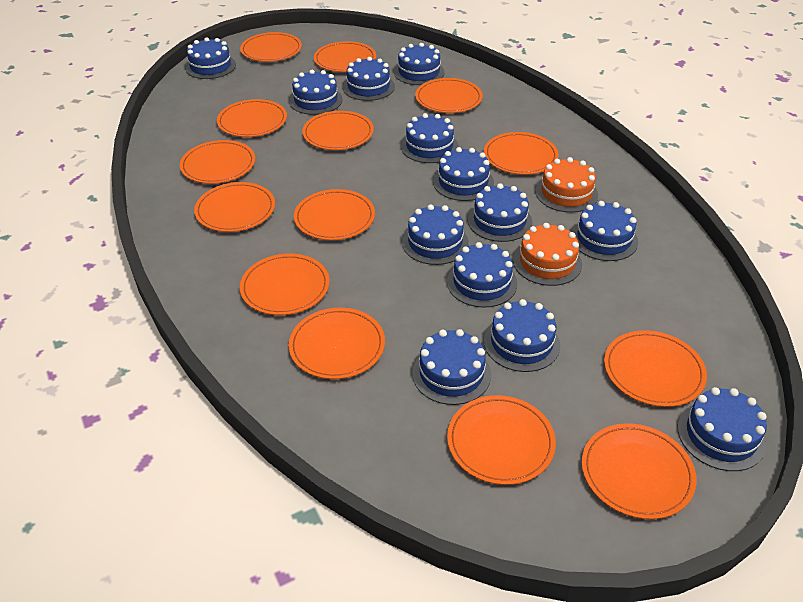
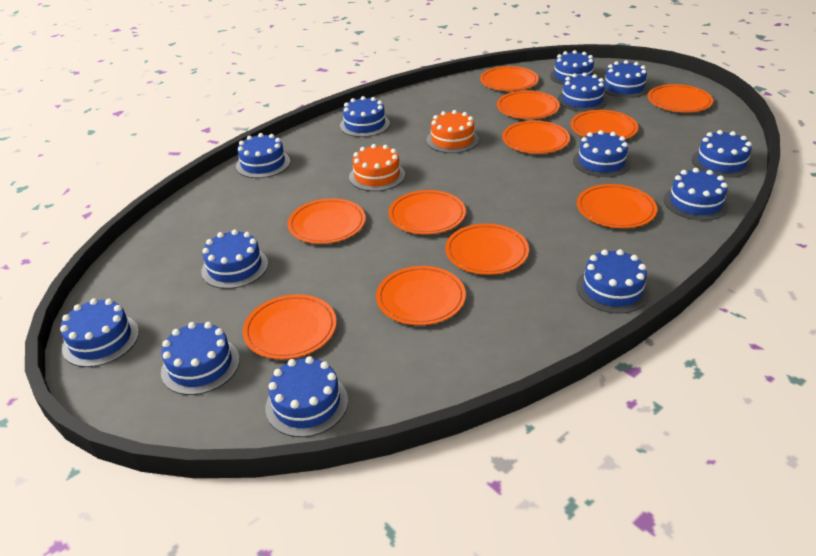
orange plate: 14 -> 11

